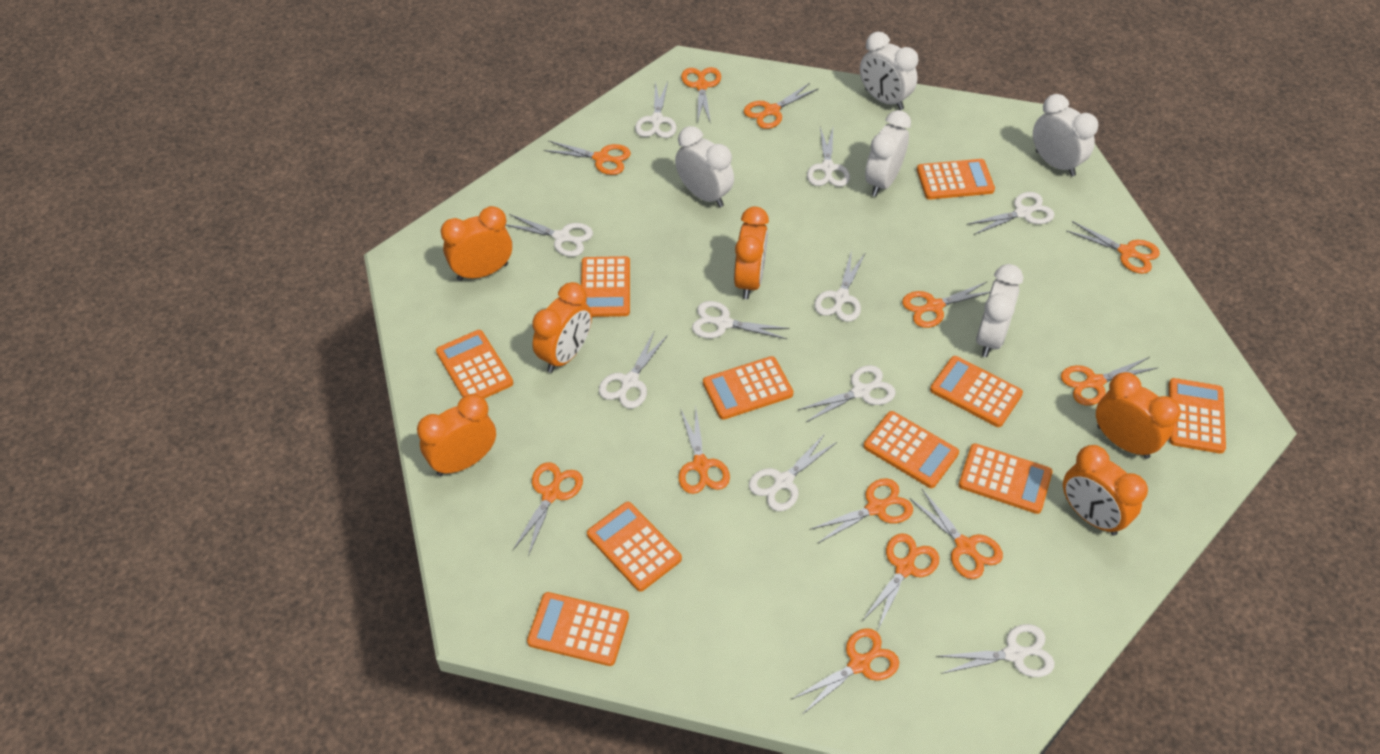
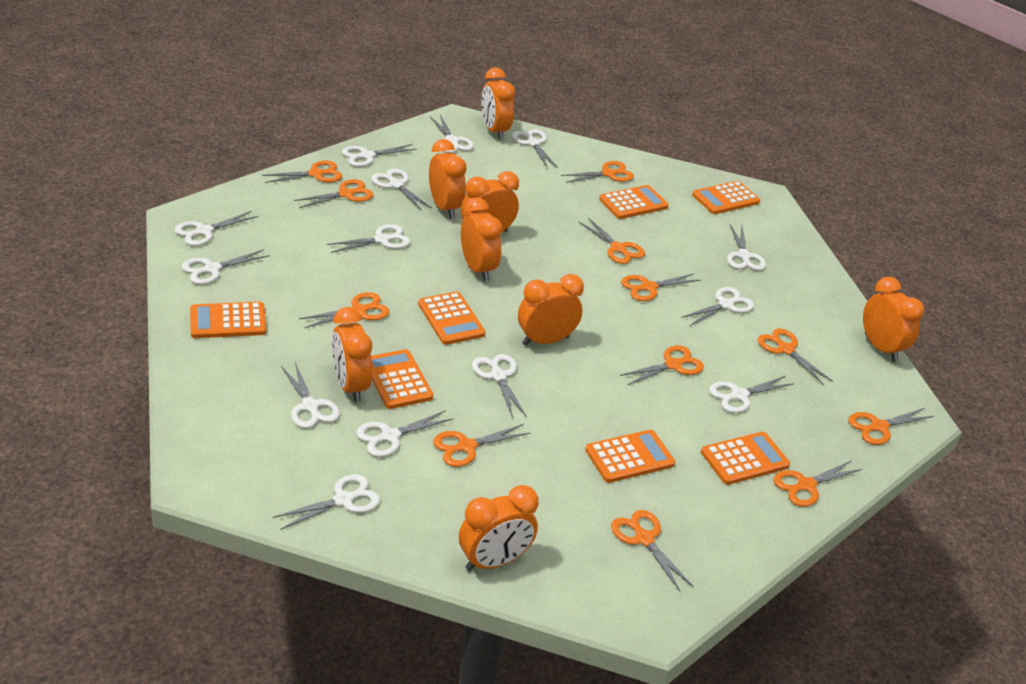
orange calculator: 10 -> 7
orange clock: 6 -> 8
white clock: 5 -> 0
white scissors: 10 -> 14

